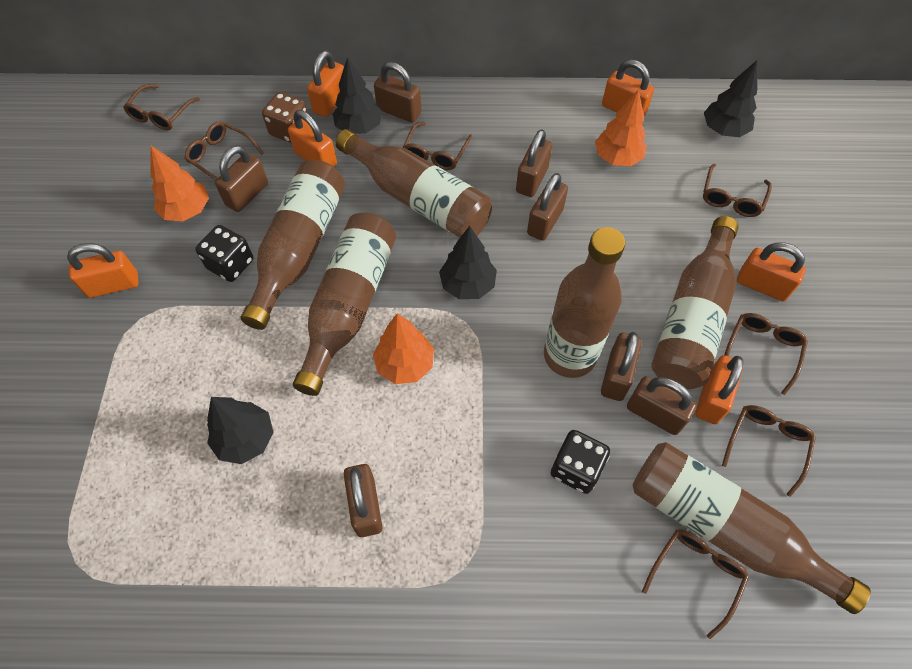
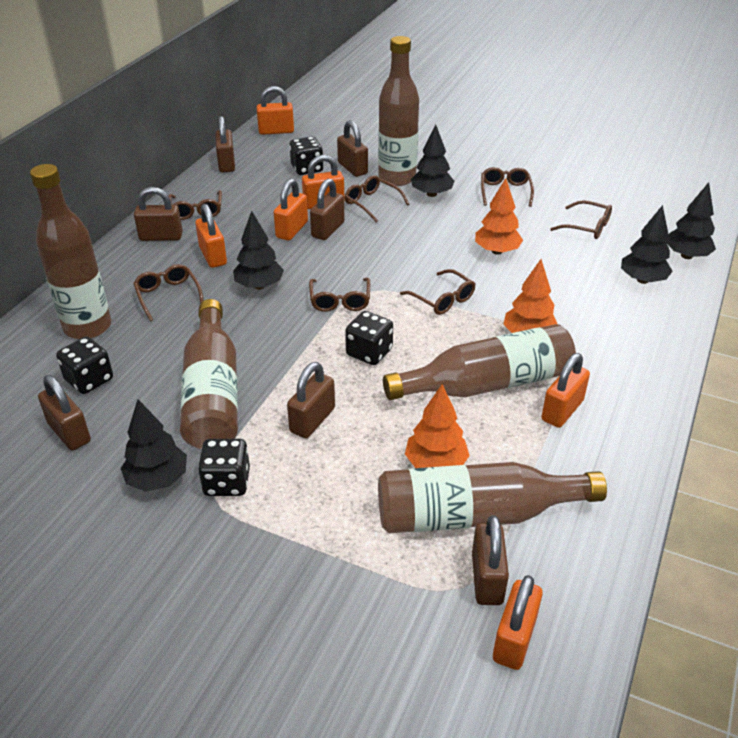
black dice: 2 -> 4
black tree: 4 -> 5
brown bottle: 6 -> 5
brown dice: 1 -> 0

